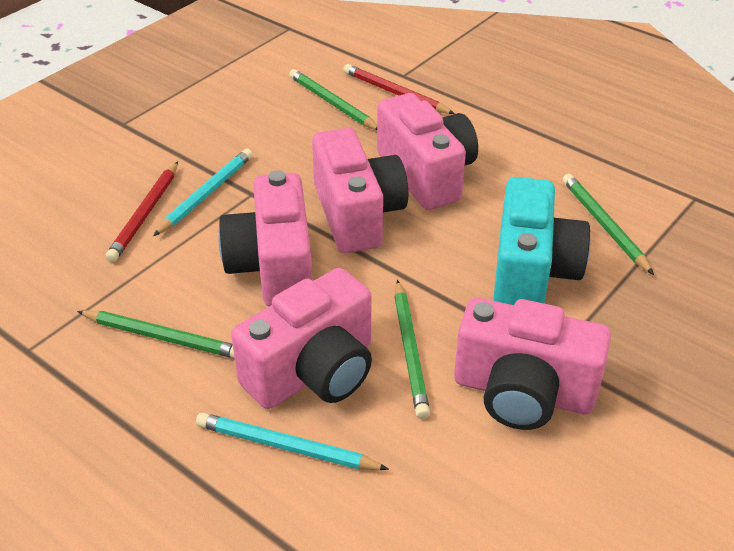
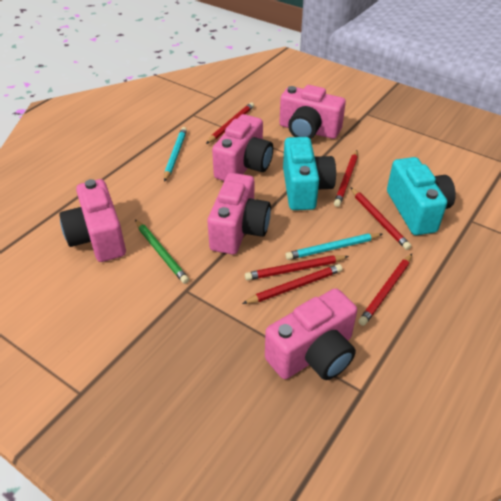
green pencil: 4 -> 1
red pencil: 2 -> 6
turquoise camera: 1 -> 2

